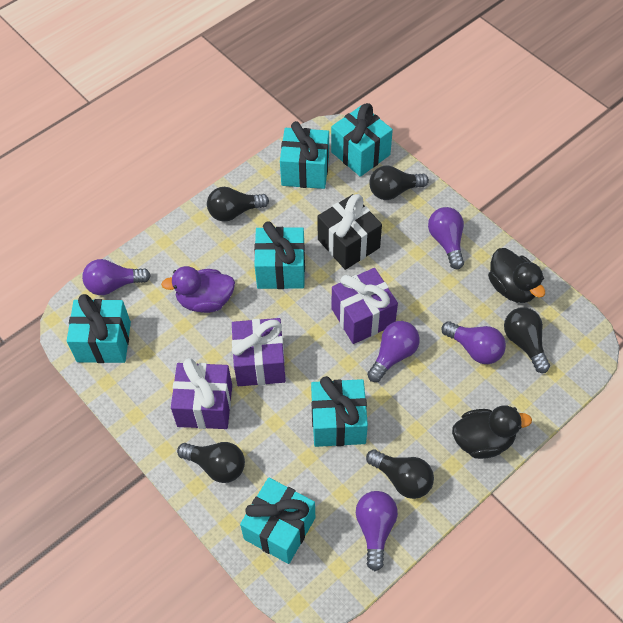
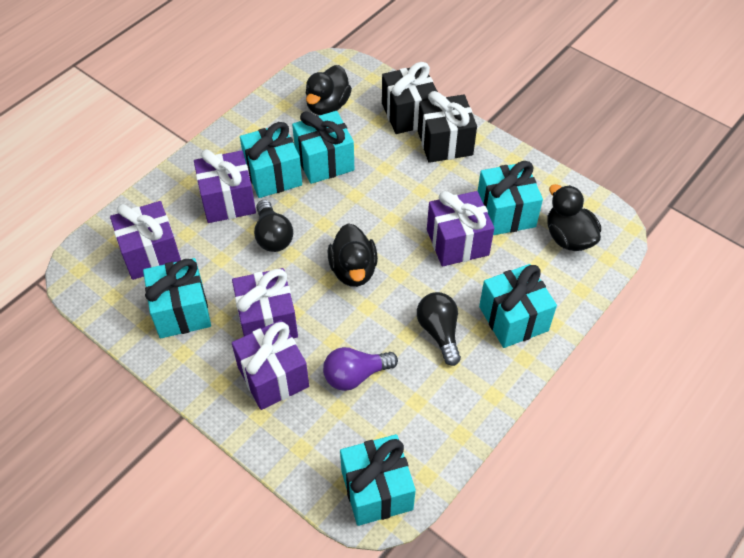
black duck: 2 -> 3
black gift: 1 -> 2
black light bulb: 5 -> 2
purple duck: 1 -> 0
purple gift: 3 -> 5
purple light bulb: 5 -> 1

